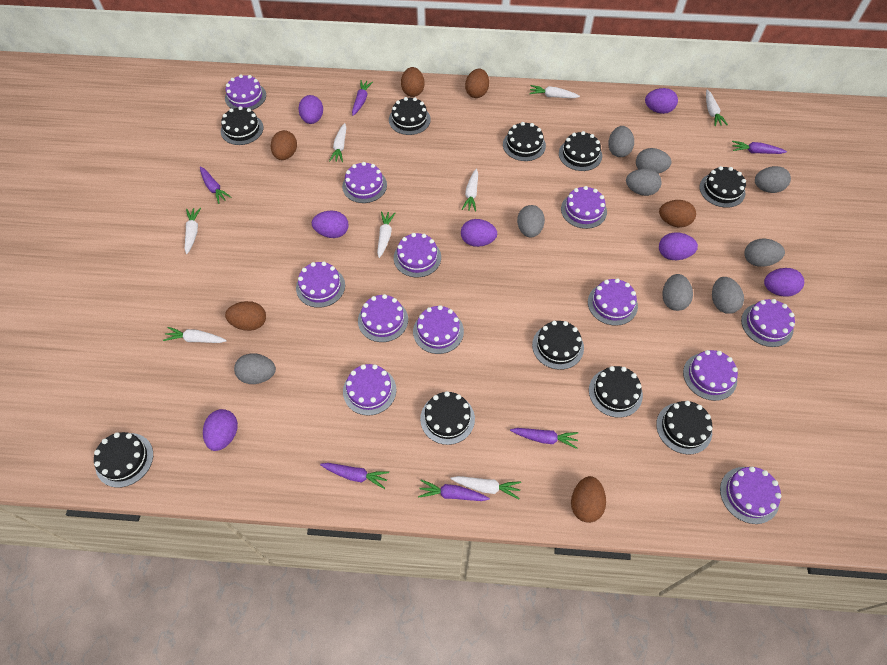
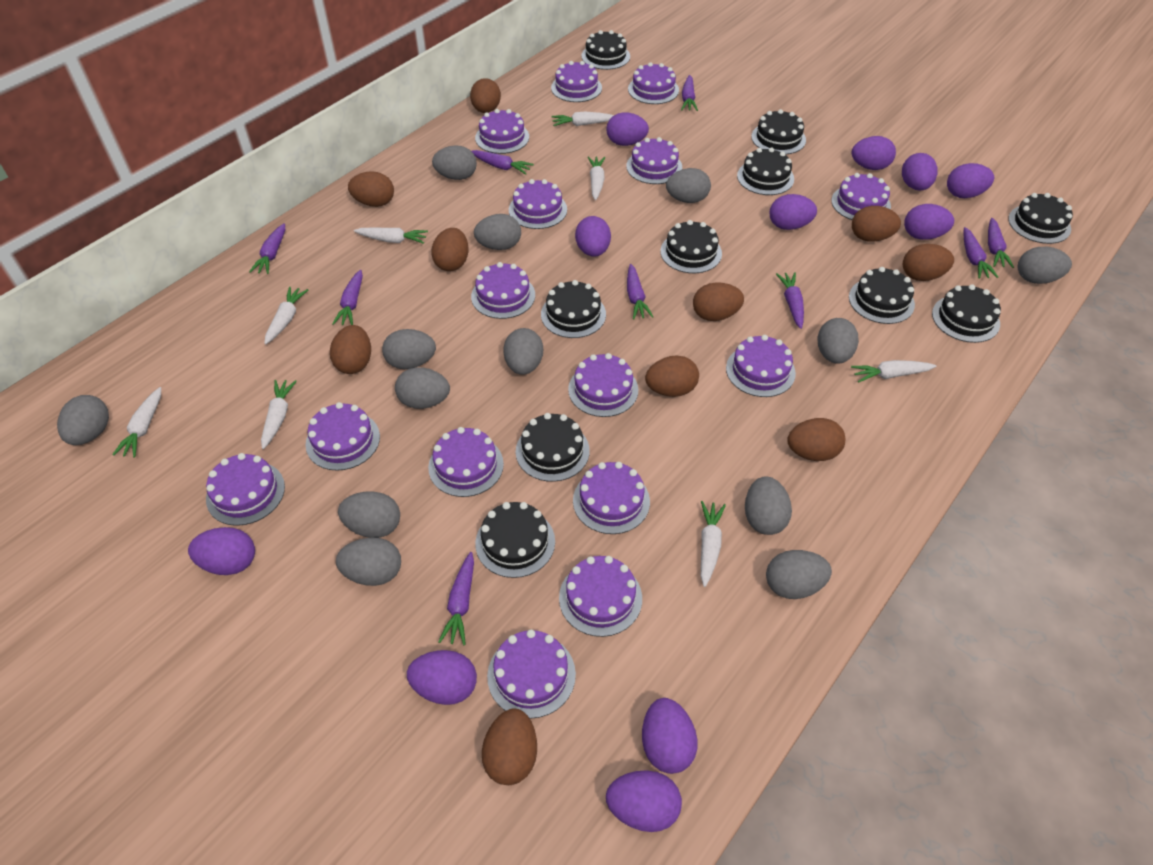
brown egg: 6 -> 10
grey egg: 9 -> 13
purple cake: 12 -> 15
purple carrot: 6 -> 9
purple egg: 7 -> 11

